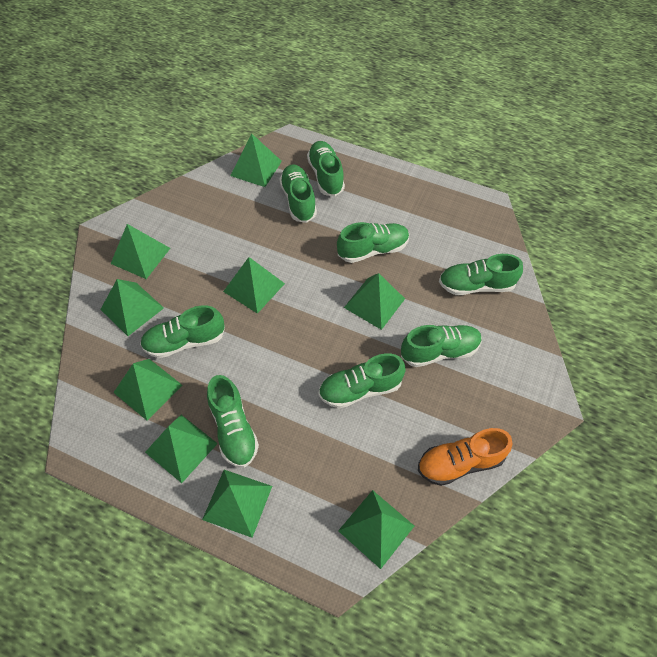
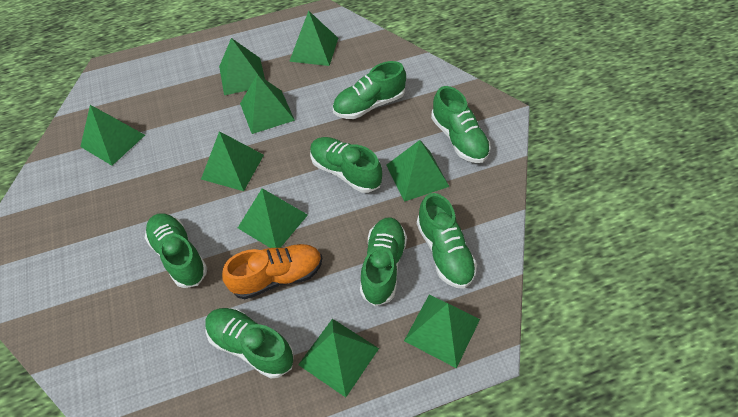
green shoe: 8 -> 7

